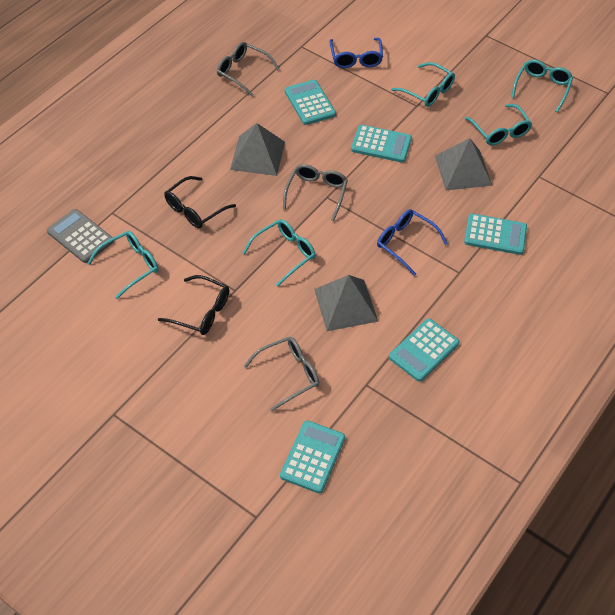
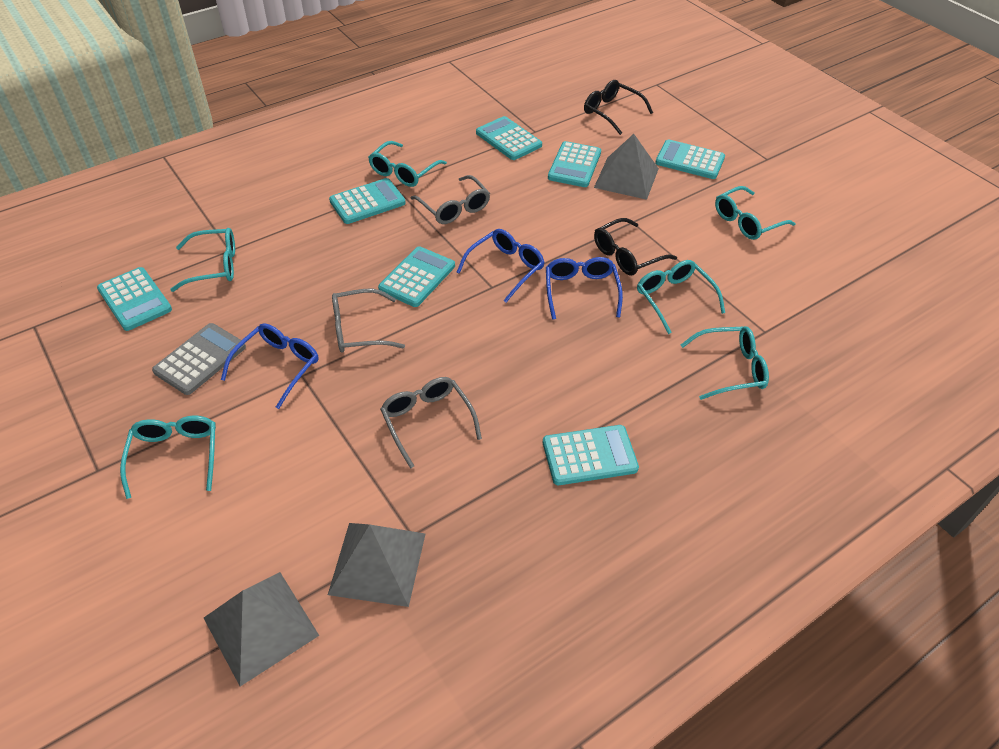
blue glasses: 2 -> 3
turquoise calculator: 5 -> 7
turquoise glasses: 5 -> 6

